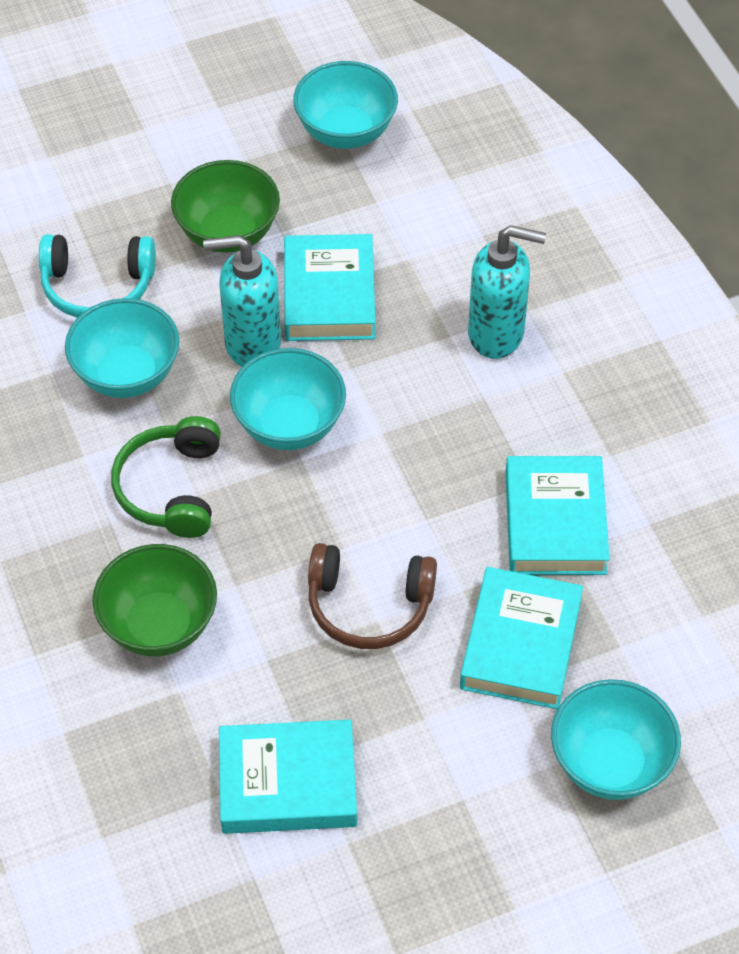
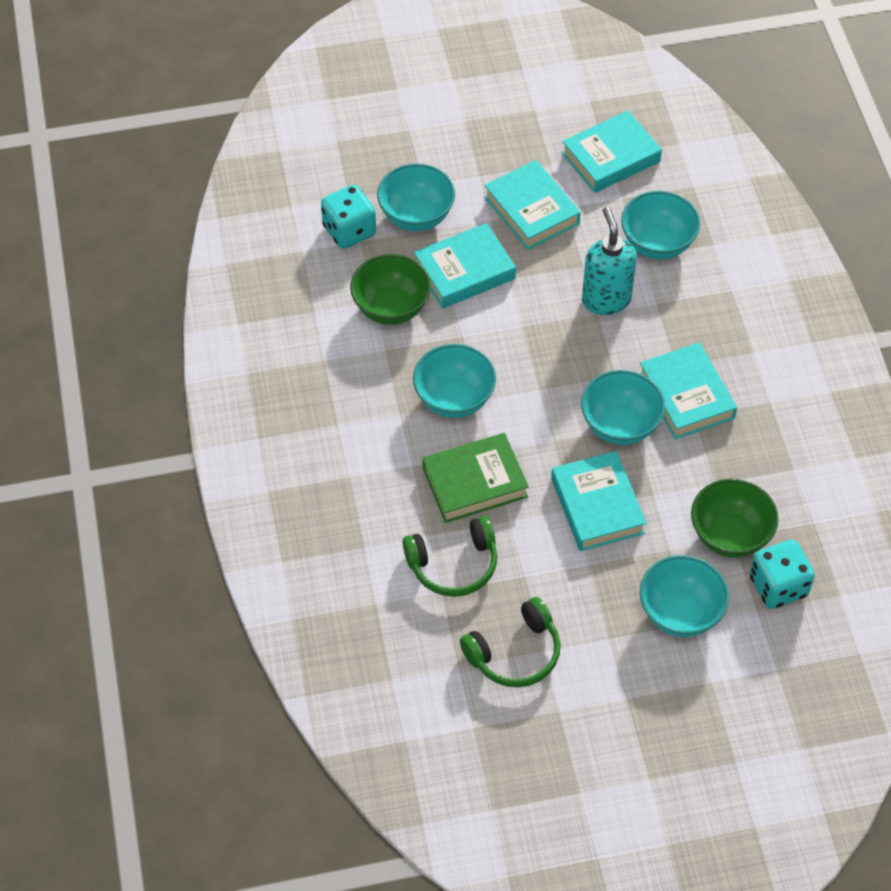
brown headphones: 1 -> 0
green book: 0 -> 1
green headphones: 1 -> 2
turquoise book: 4 -> 5
turquoise bowl: 4 -> 5
turquoise dice: 0 -> 2
turquoise headphones: 1 -> 0
turquoise soap dispenser: 2 -> 1

